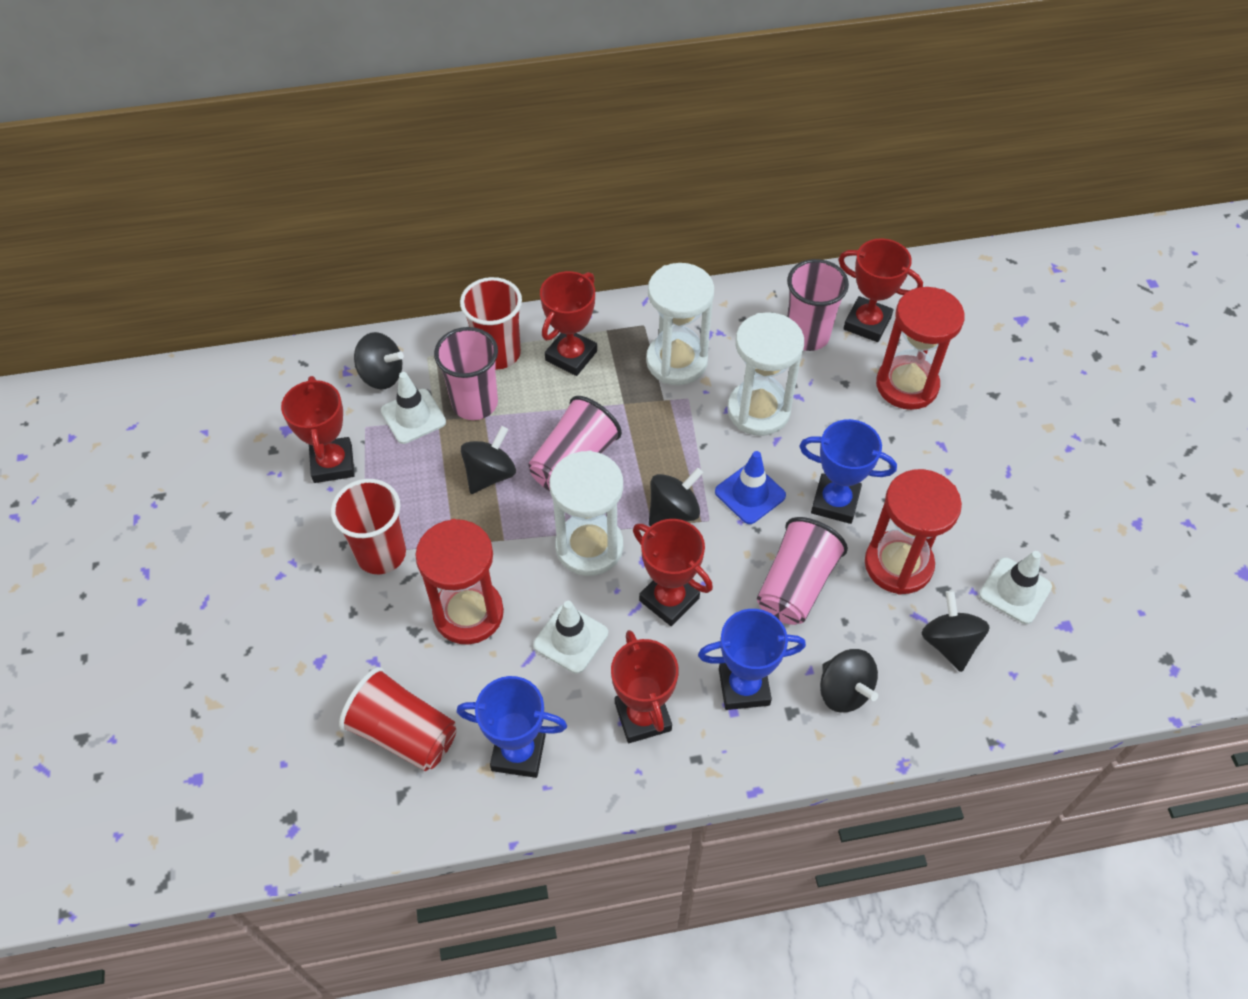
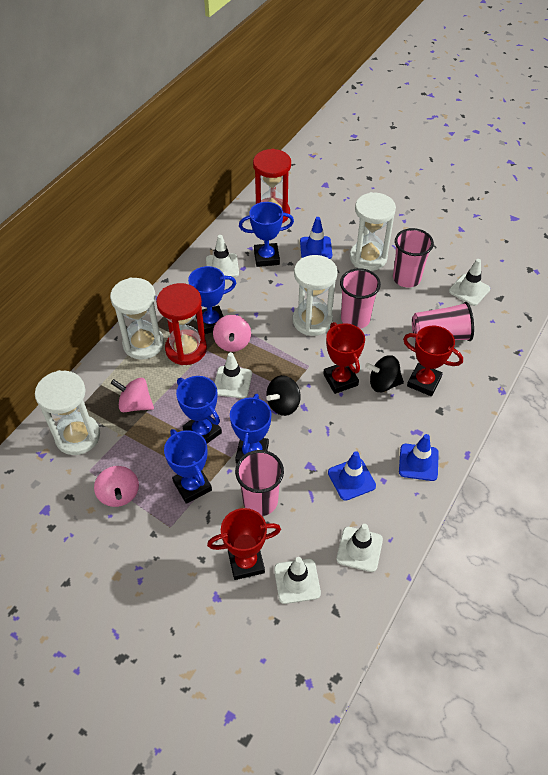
black spinning top: 5 -> 2
blue traffic cone: 1 -> 3
blue trophy: 3 -> 5
pink spinning top: 0 -> 3
red cup: 3 -> 0
red hourglass: 3 -> 2
red trophy: 5 -> 3
white hourglass: 3 -> 4
white traffic cone: 3 -> 5

